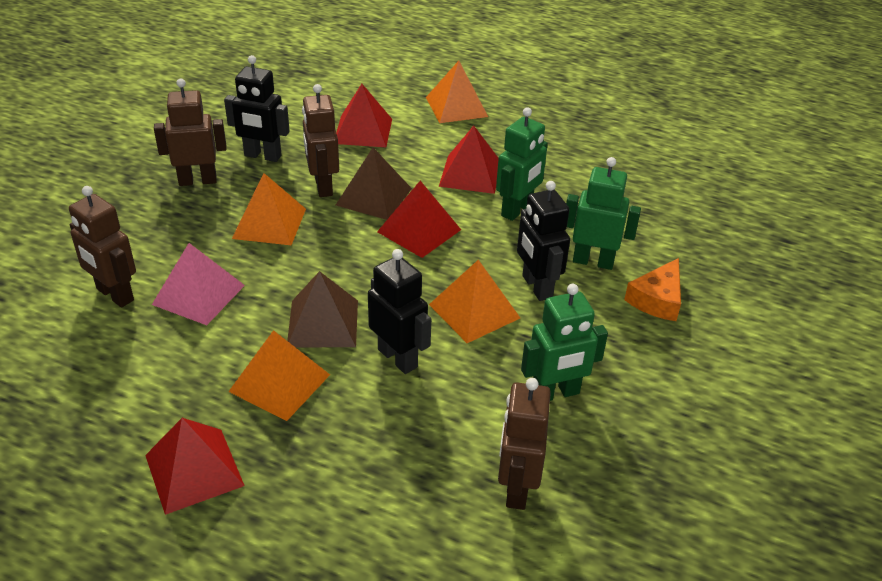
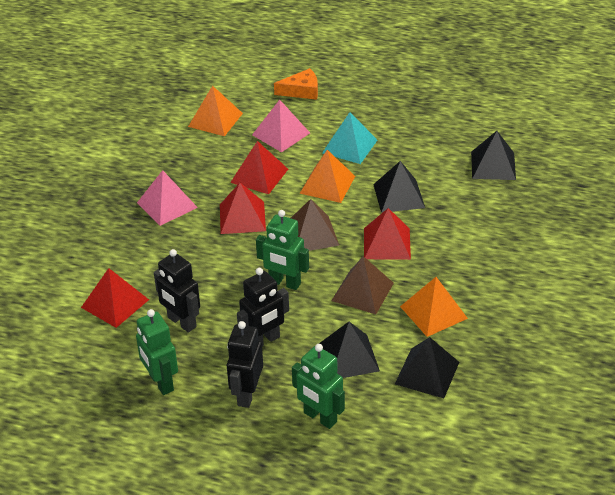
black pyramid: 0 -> 4
brown robot: 4 -> 0
orange pyramid: 4 -> 3
pink pyramid: 1 -> 2
turquoise pyramid: 0 -> 1

